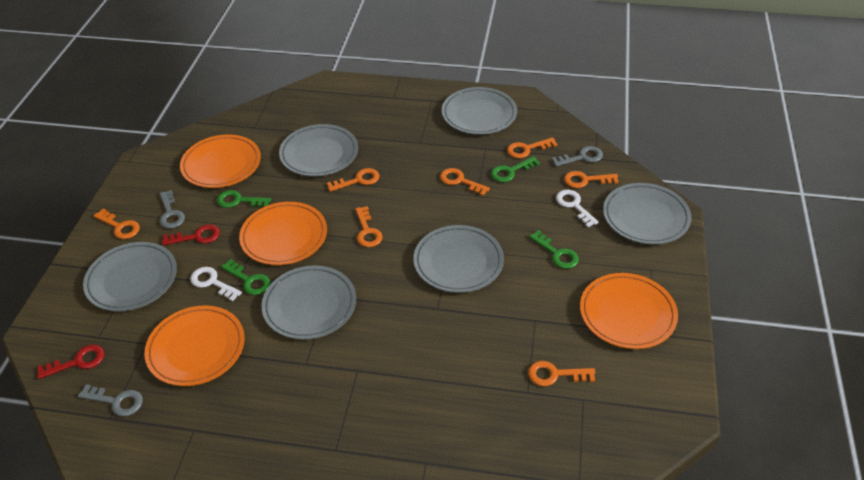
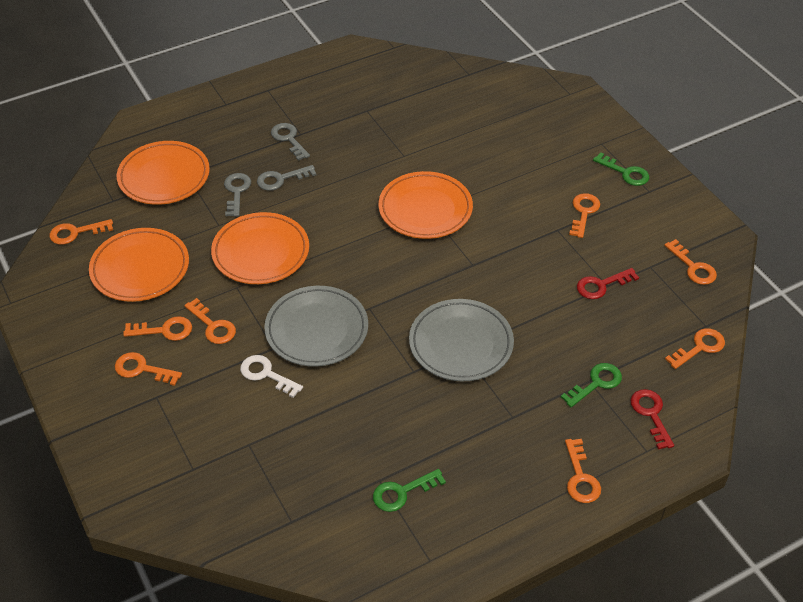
green key: 4 -> 3
grey plate: 6 -> 2
orange key: 7 -> 8
white key: 2 -> 1

